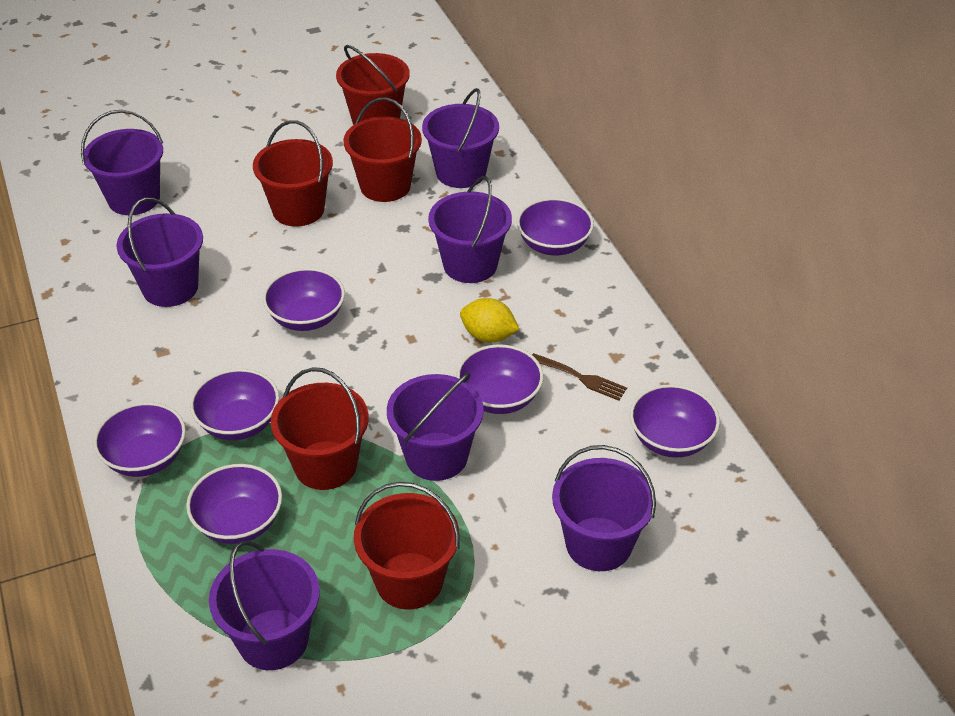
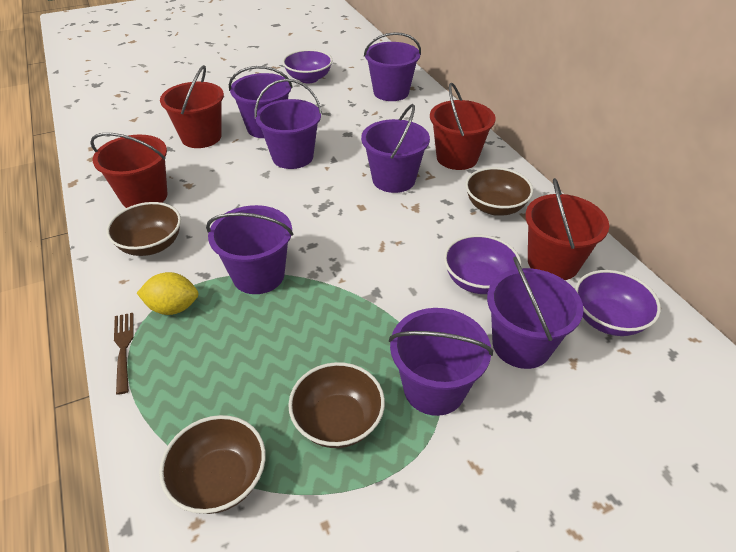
brown bowl: 0 -> 4
purple bowl: 7 -> 3
red bucket: 5 -> 4

